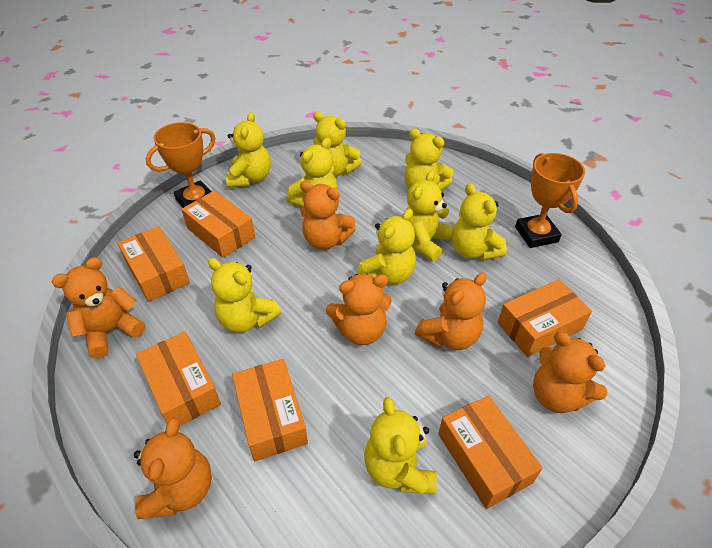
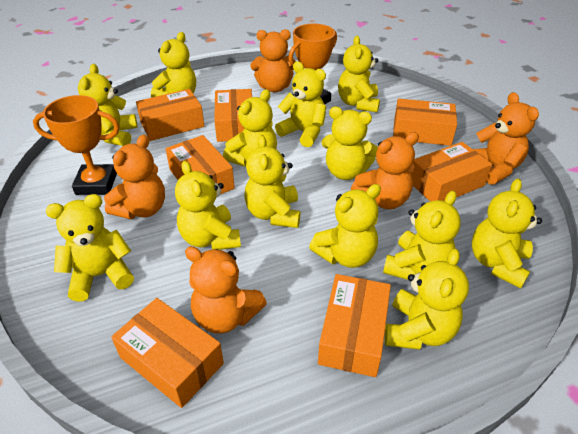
orange box: 6 -> 7
orange teddy bear: 6 -> 5
yellow teddy bear: 9 -> 13

